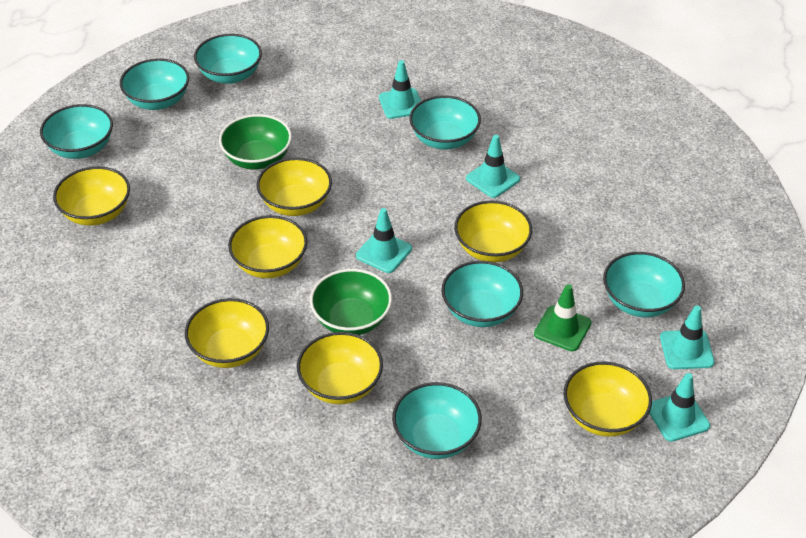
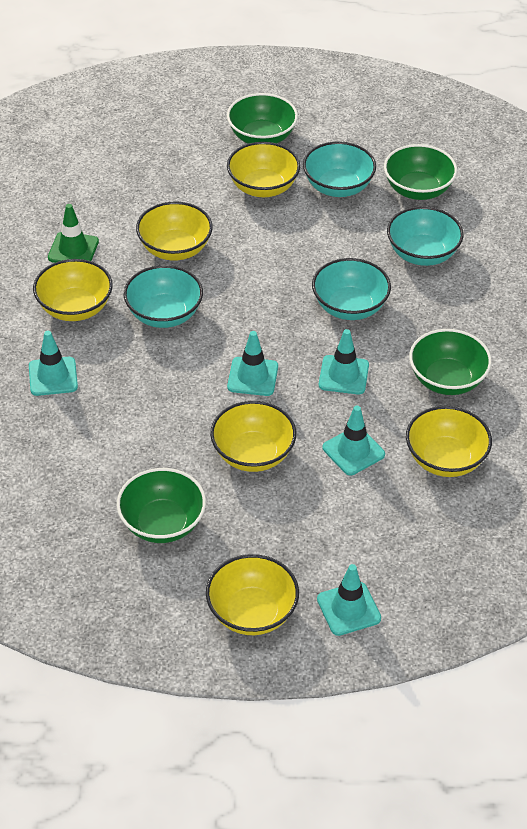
green bowl: 2 -> 4
turquoise bowl: 7 -> 4
yellow bowl: 7 -> 6

